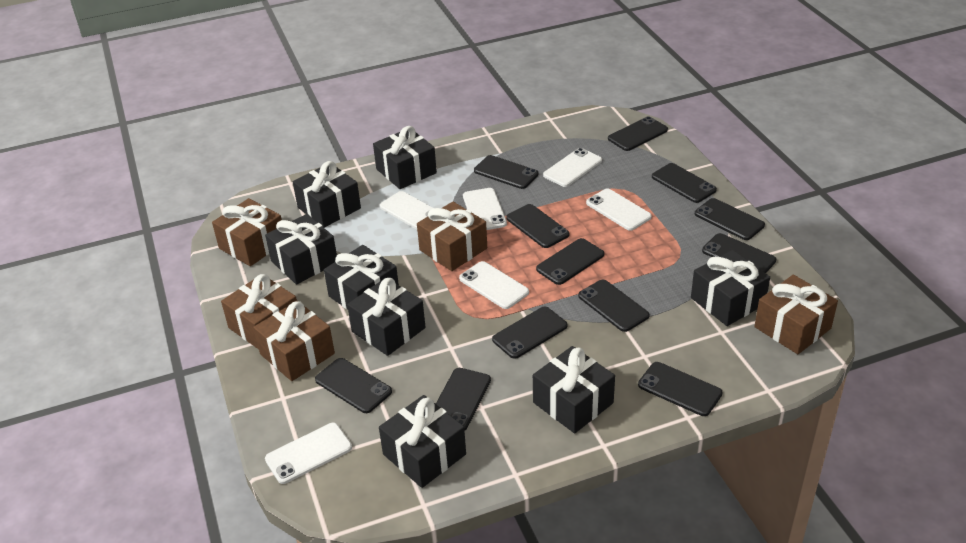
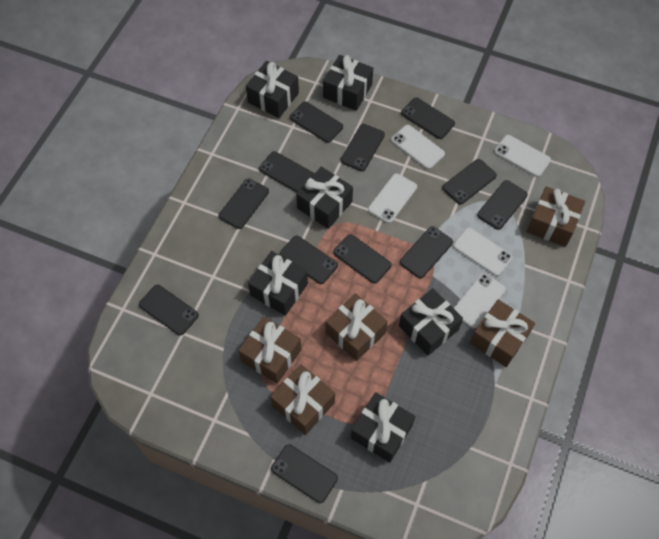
black gift: 8 -> 6
white phone: 6 -> 5

